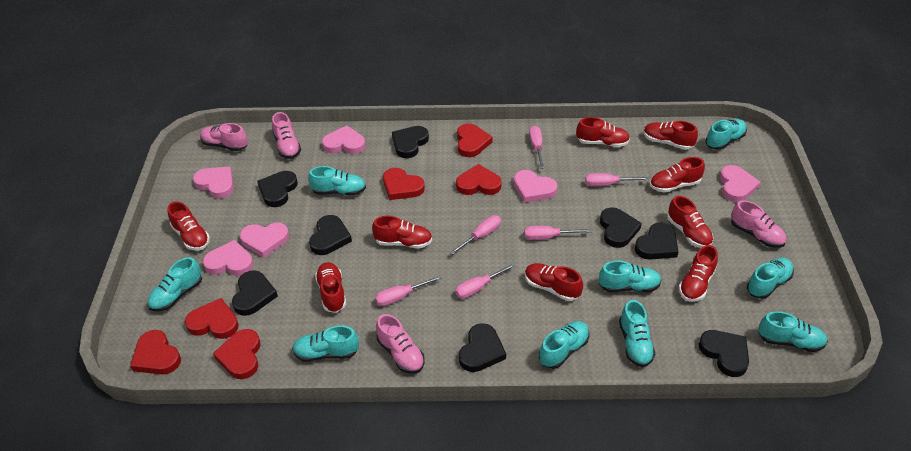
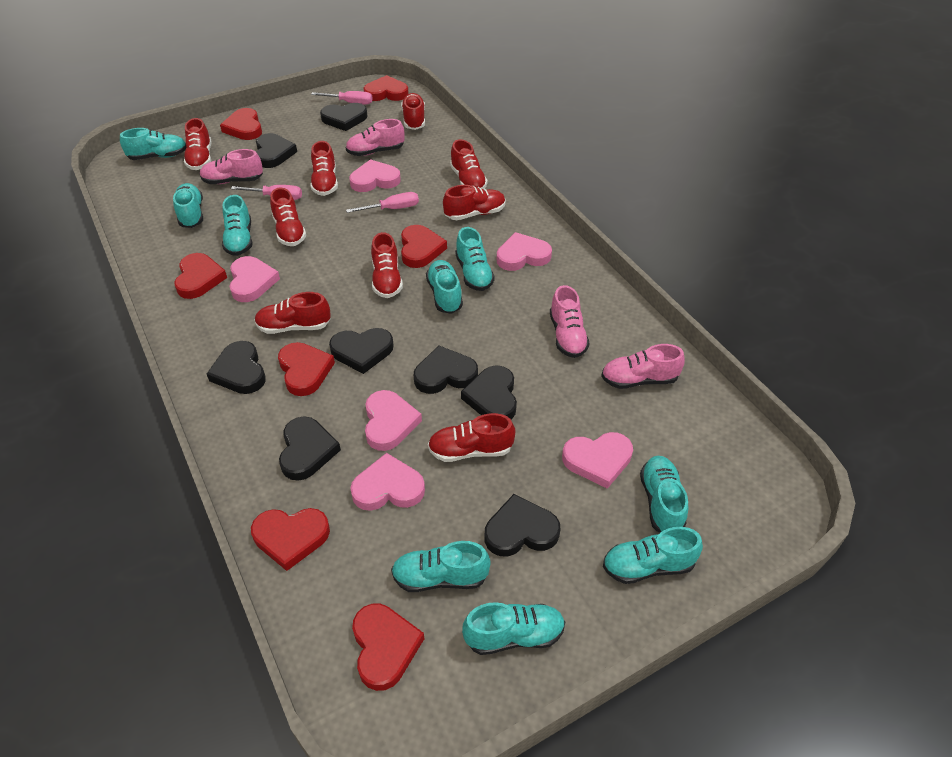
pink screwdriver: 6 -> 3
red heart: 6 -> 7

